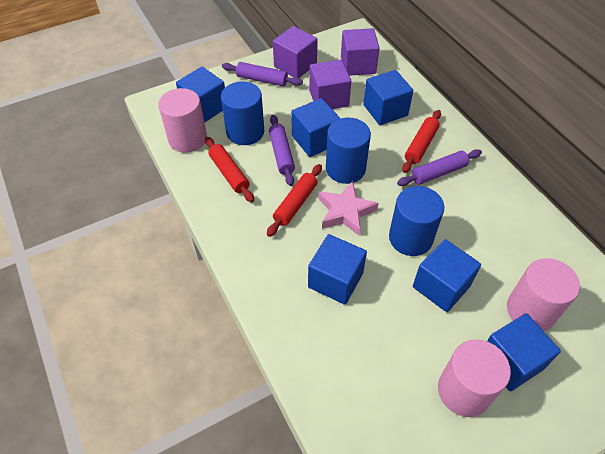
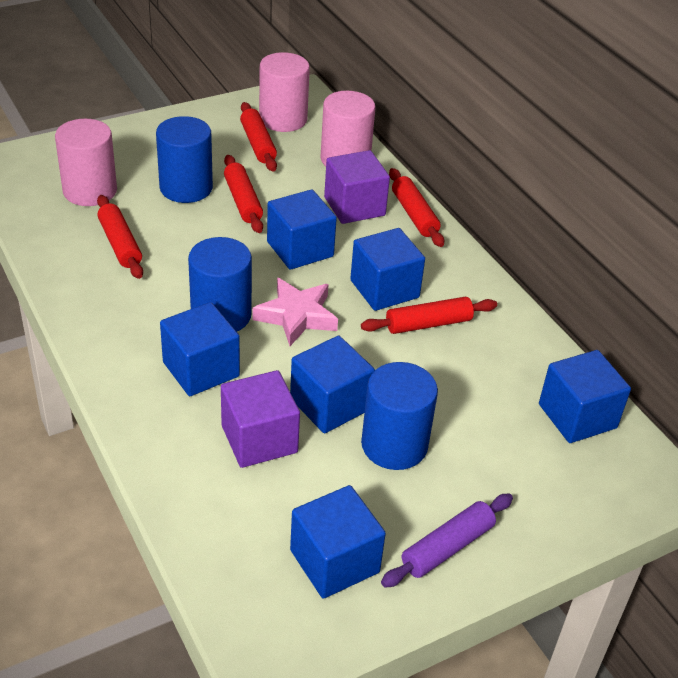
purple cube: 3 -> 2
purple rolling pin: 3 -> 1
red rolling pin: 3 -> 5

